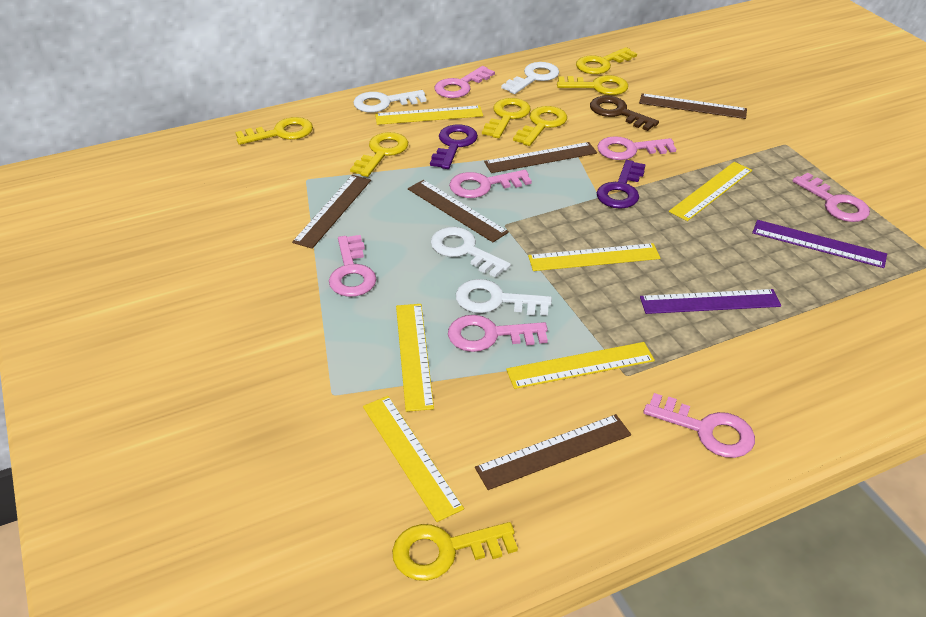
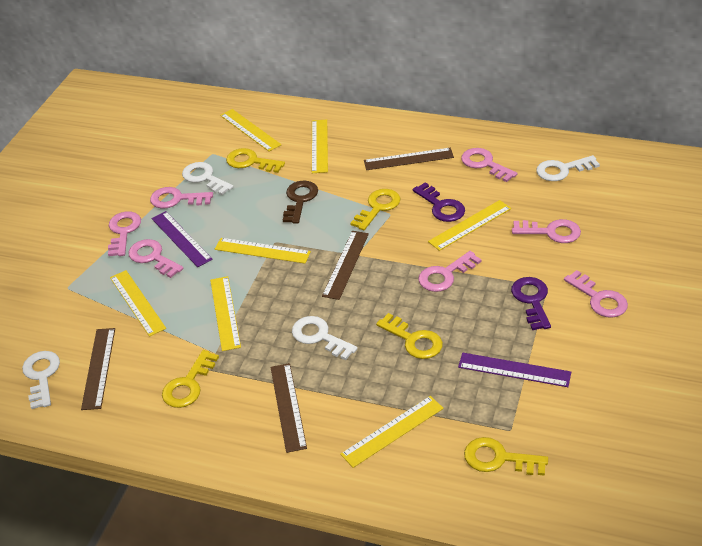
brown ruler: 5 -> 4
yellow key: 7 -> 5
yellow ruler: 6 -> 7

